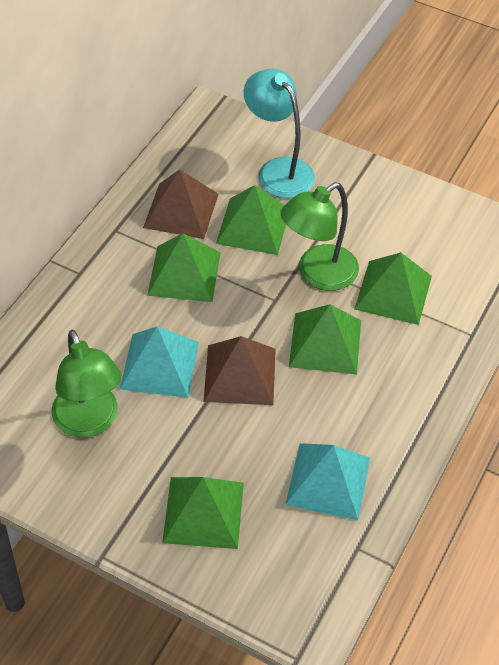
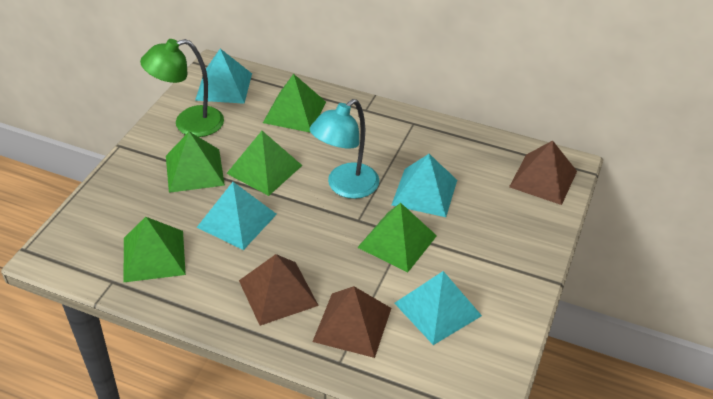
brown pyramid: 2 -> 3
green lamp: 2 -> 1
turquoise pyramid: 2 -> 4

